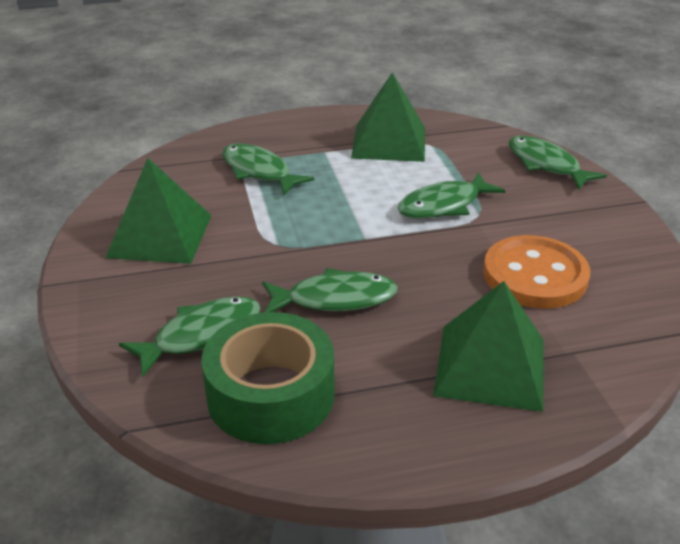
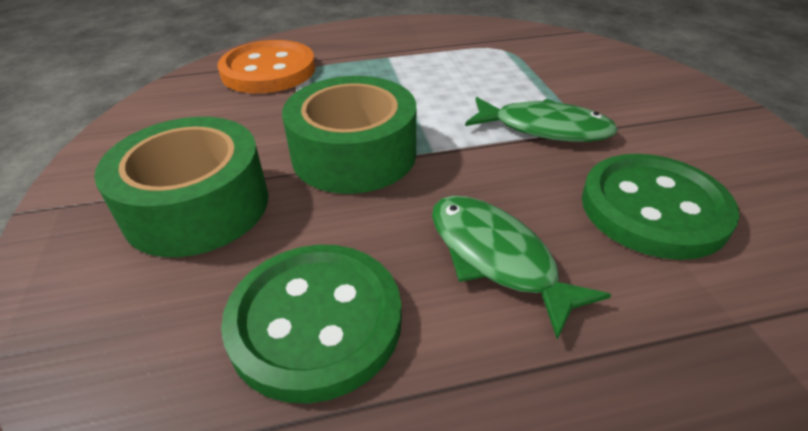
green button: 0 -> 2
green fish: 5 -> 2
green pyramid: 3 -> 0
green tape: 1 -> 2

